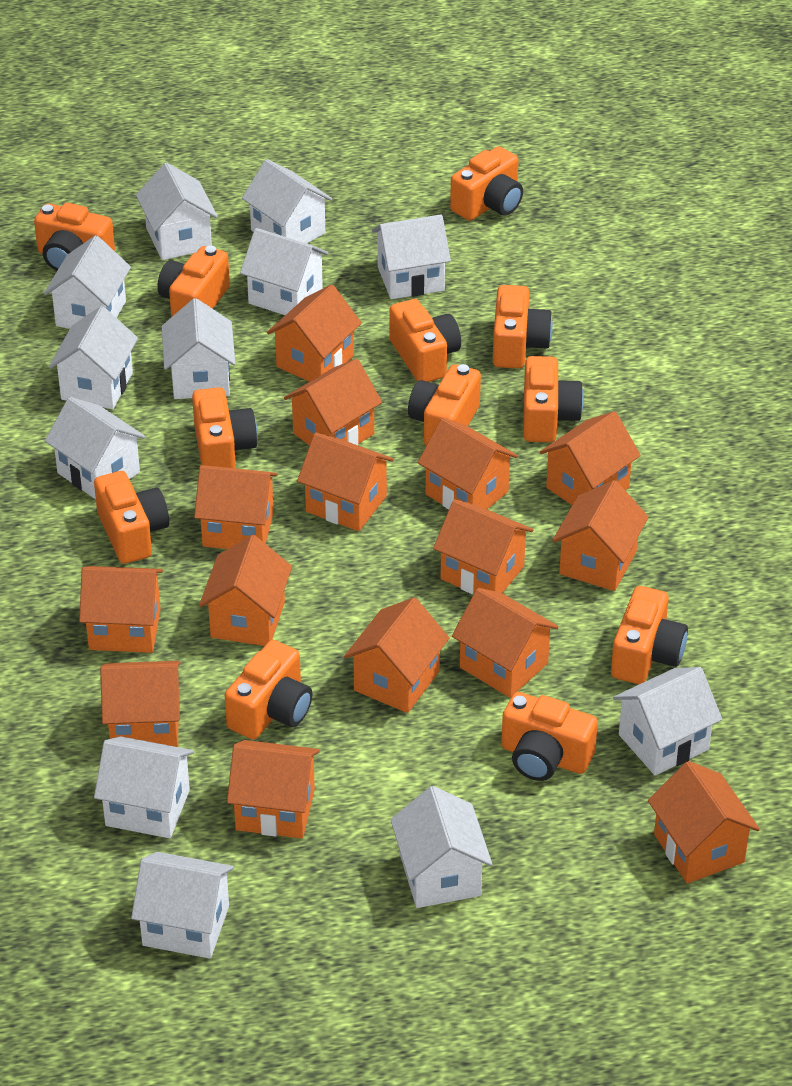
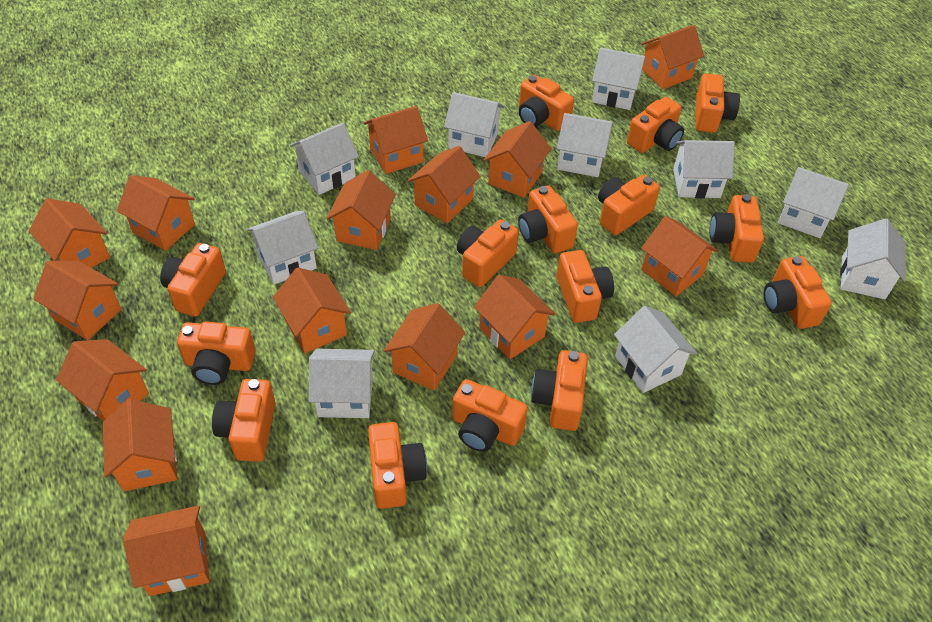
orange camera: 12 -> 15
white house: 12 -> 10

